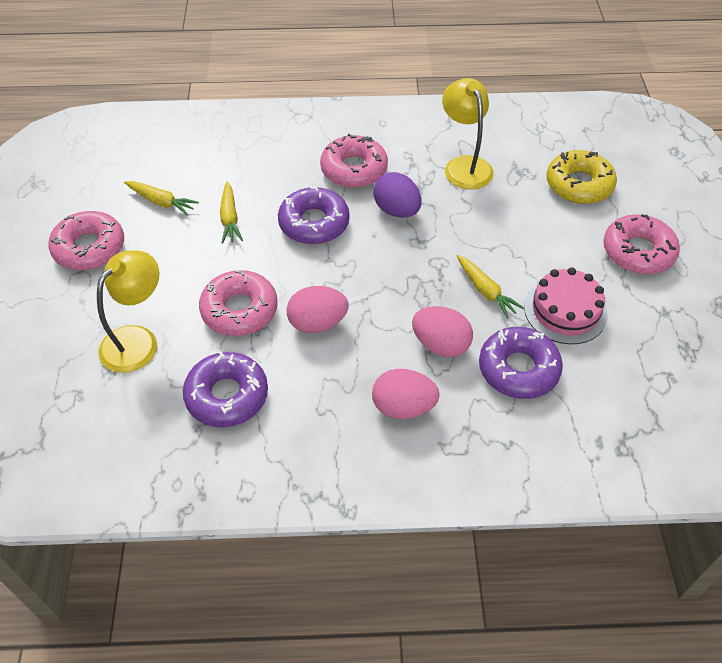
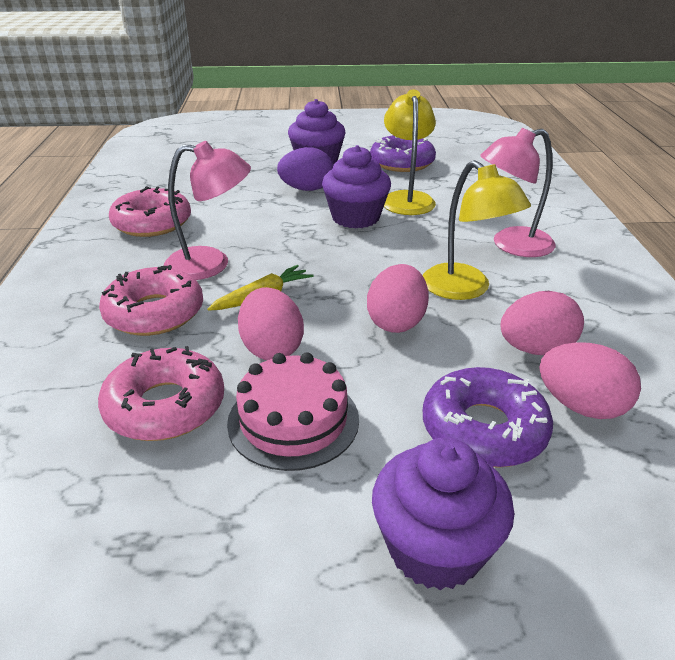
pink donut: 4 -> 3
pink egg: 3 -> 4
pink lamp: 0 -> 2
purple cupcake: 0 -> 3
purple donut: 3 -> 2
yellow carrot: 3 -> 1
yellow donut: 1 -> 0

